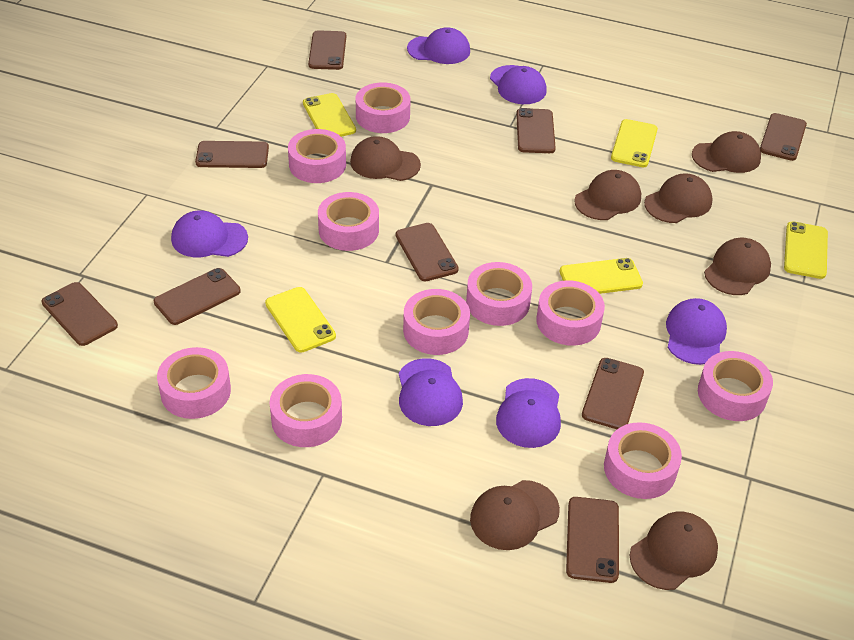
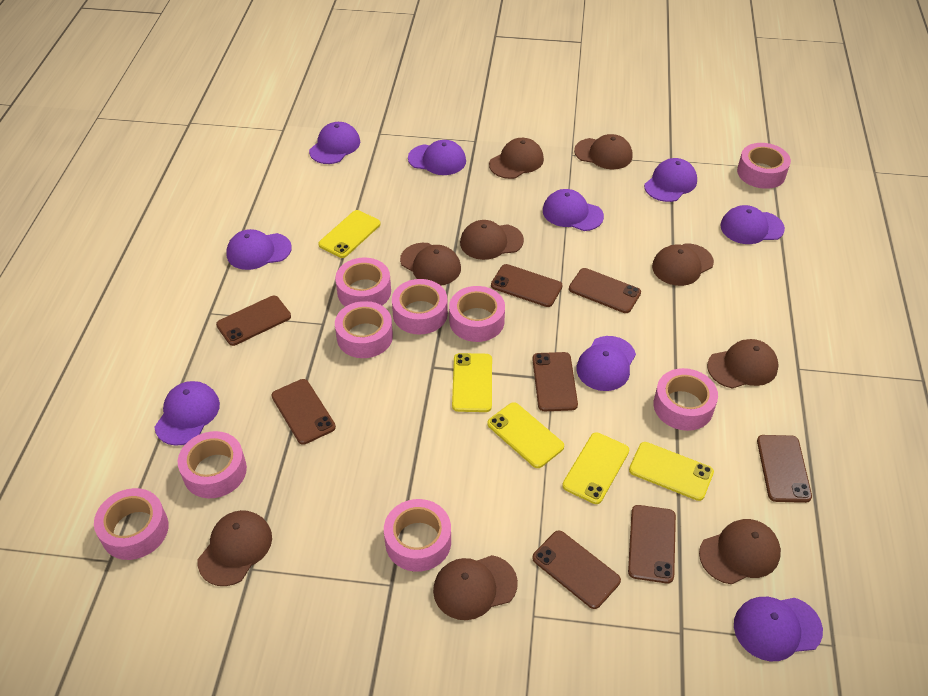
brown cap: 7 -> 9
brown phone: 9 -> 8
pink tape: 10 -> 9
purple cap: 6 -> 9

